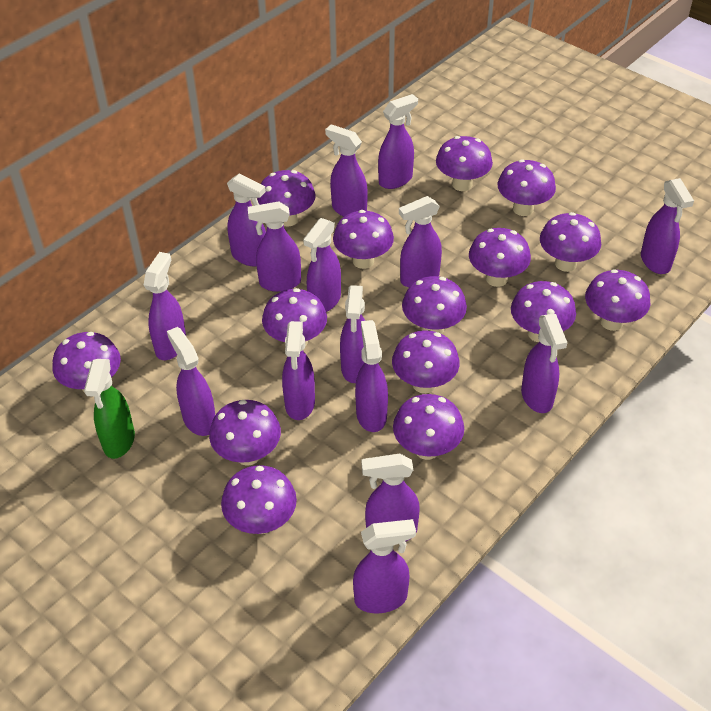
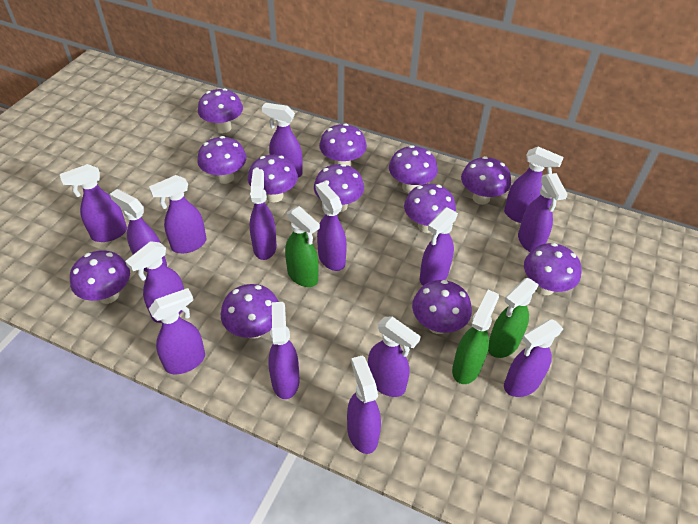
green spray bottle: 1 -> 3
purple mushroom: 15 -> 12

